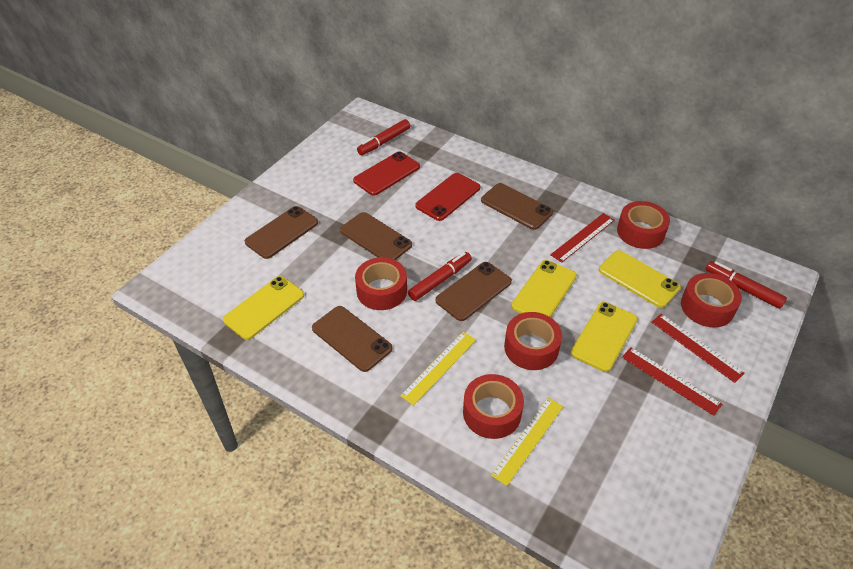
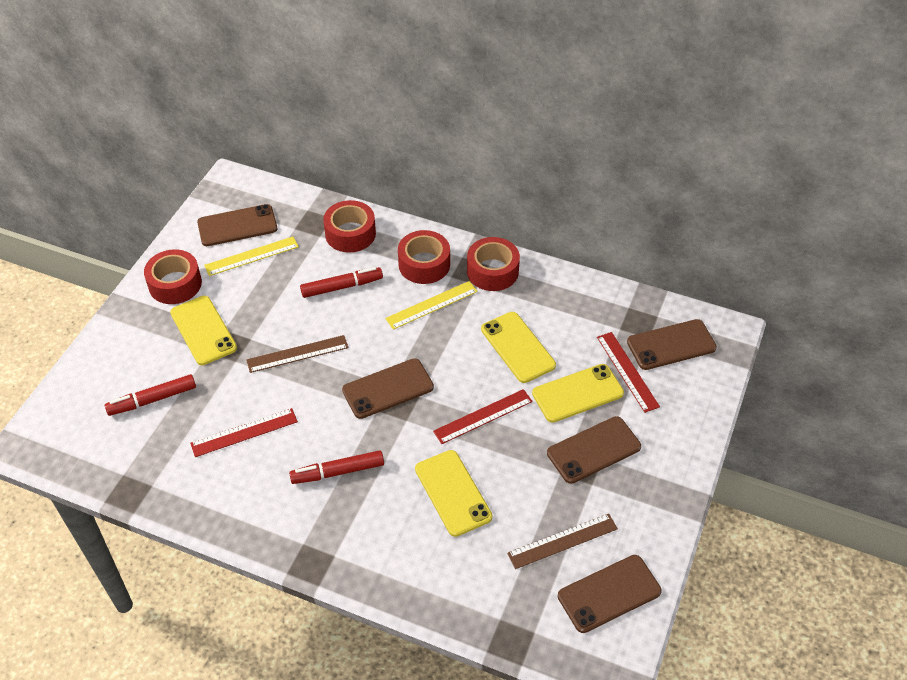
brown ruler: 0 -> 2
red phone: 2 -> 0
red tape: 5 -> 4

